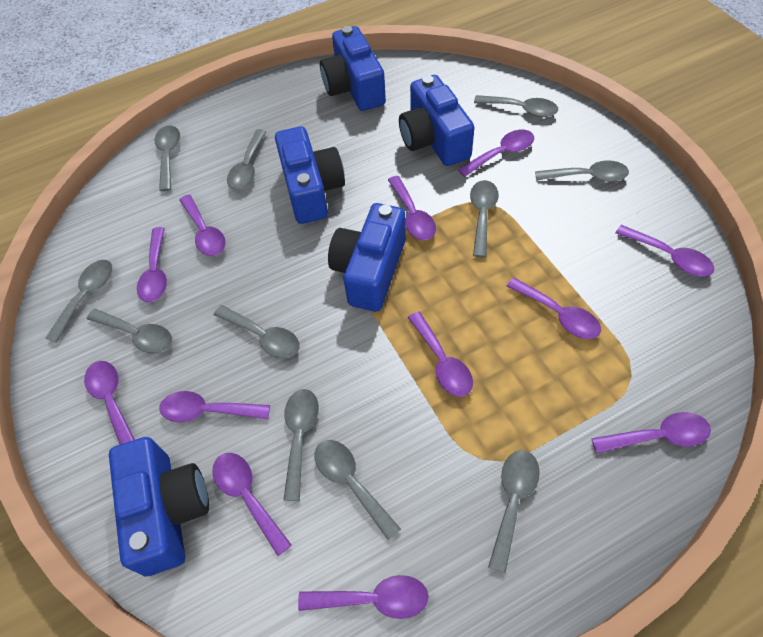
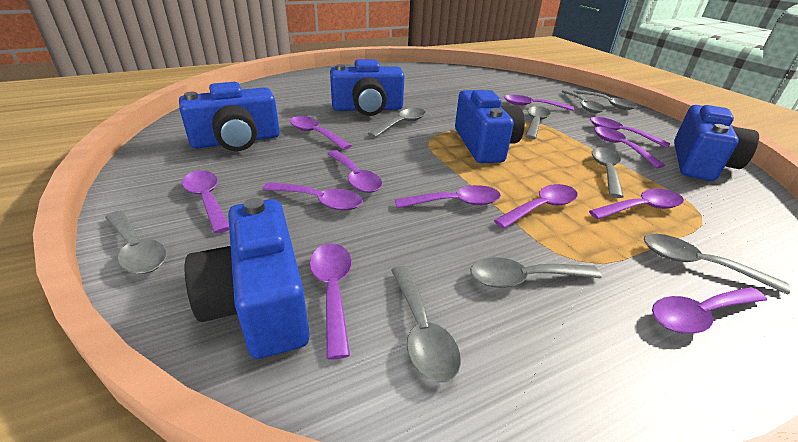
grey spoon: 11 -> 9

